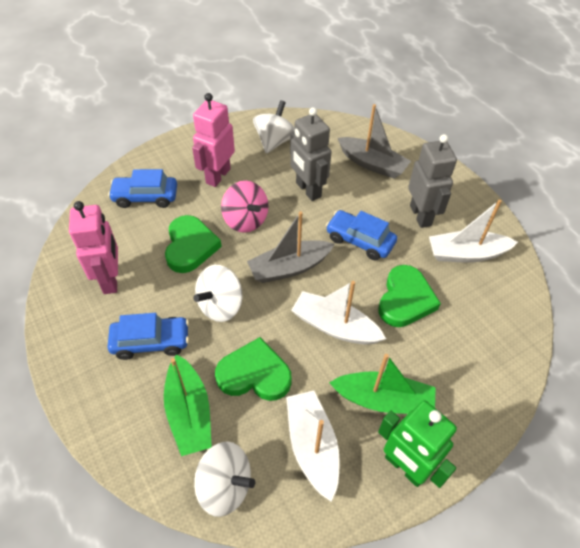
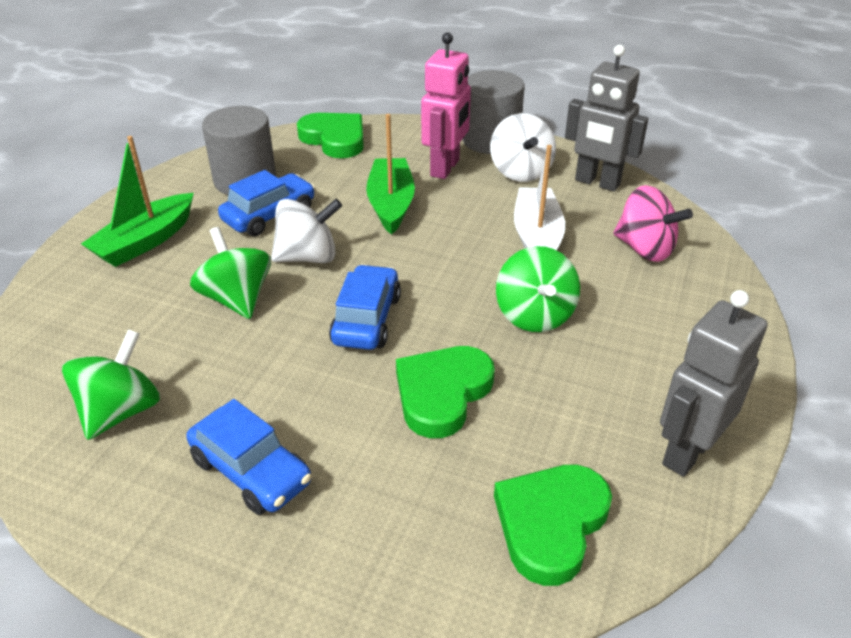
green robot: 1 -> 0
green spinning top: 0 -> 3
grey boat: 2 -> 0
grey cylinder: 0 -> 2
pink robot: 2 -> 1
white boat: 3 -> 1
white spinning top: 3 -> 2

